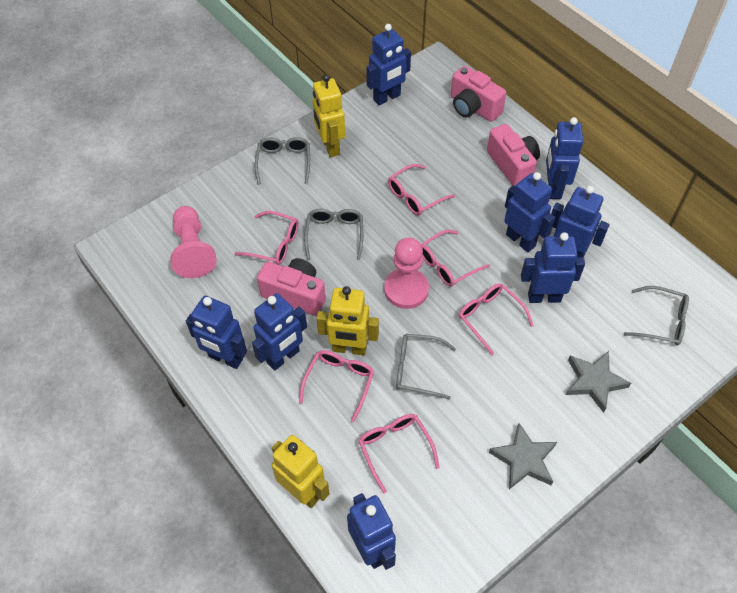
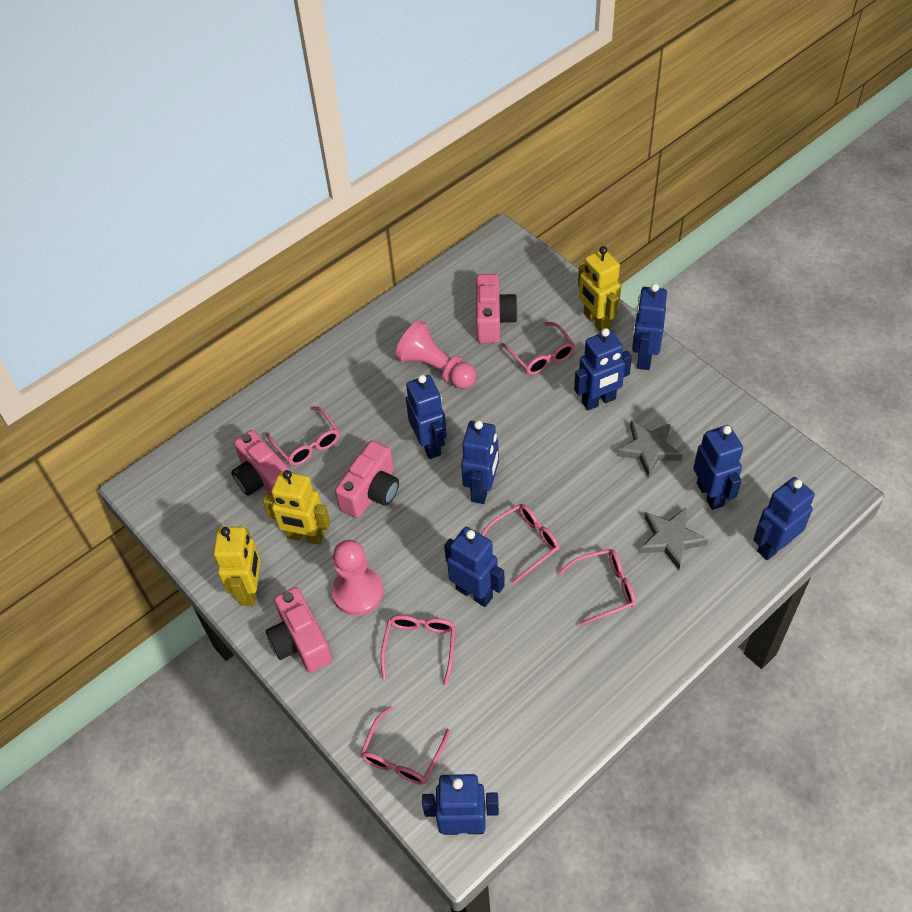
grey glasses: 4 -> 0
pink camera: 3 -> 4

